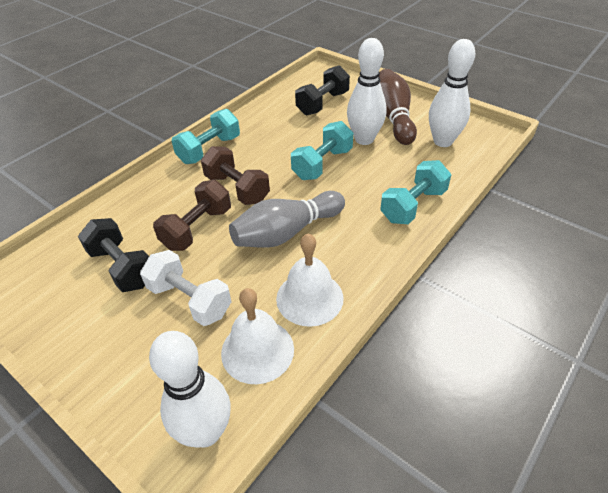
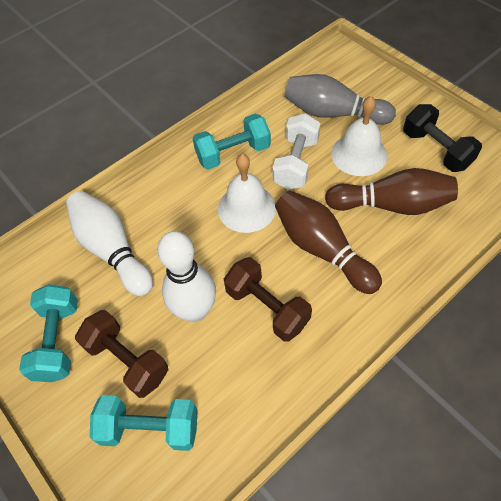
black dumbbell: 2 -> 1
brown bowling pin: 1 -> 2
white bowling pin: 3 -> 2

